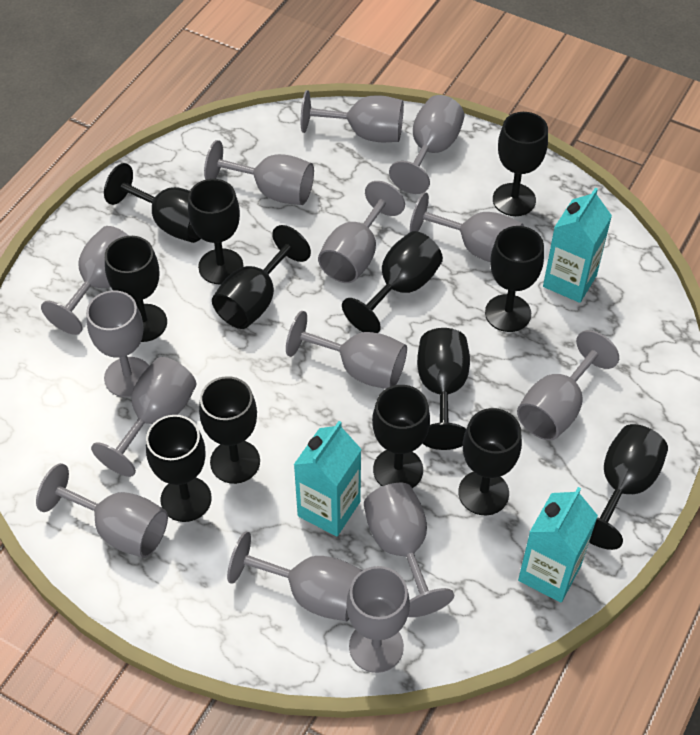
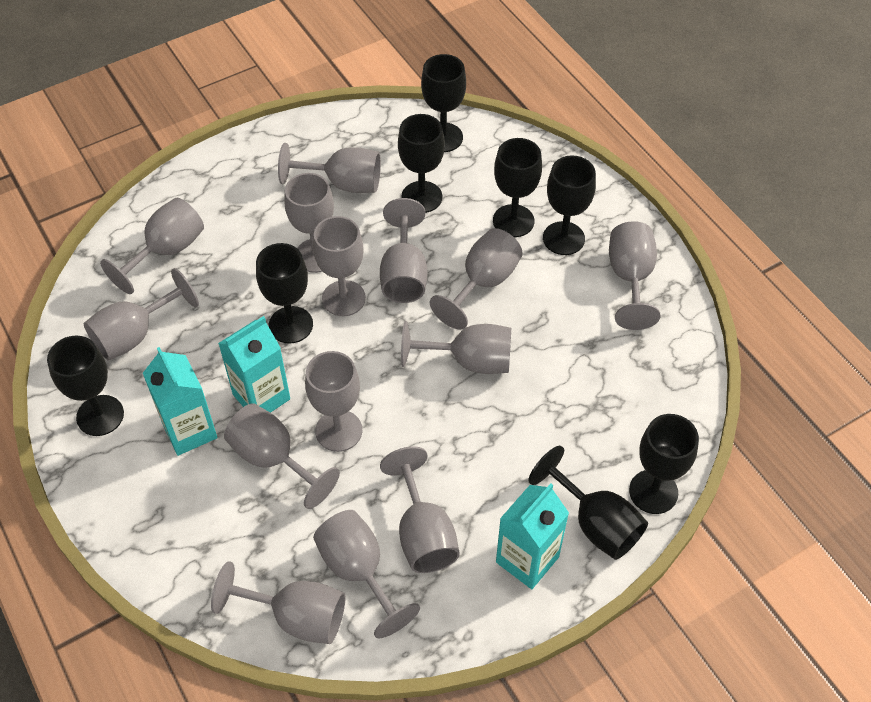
black goblet: 13 -> 8

